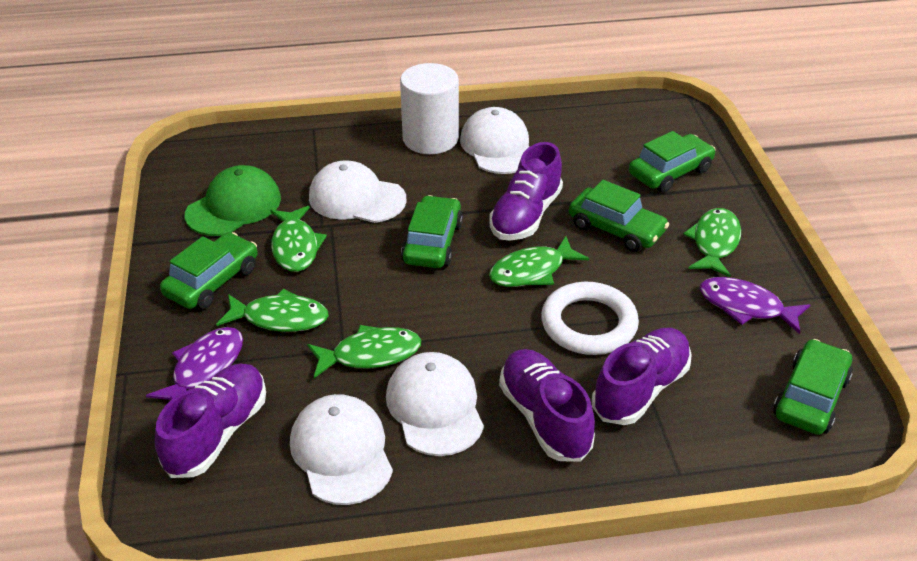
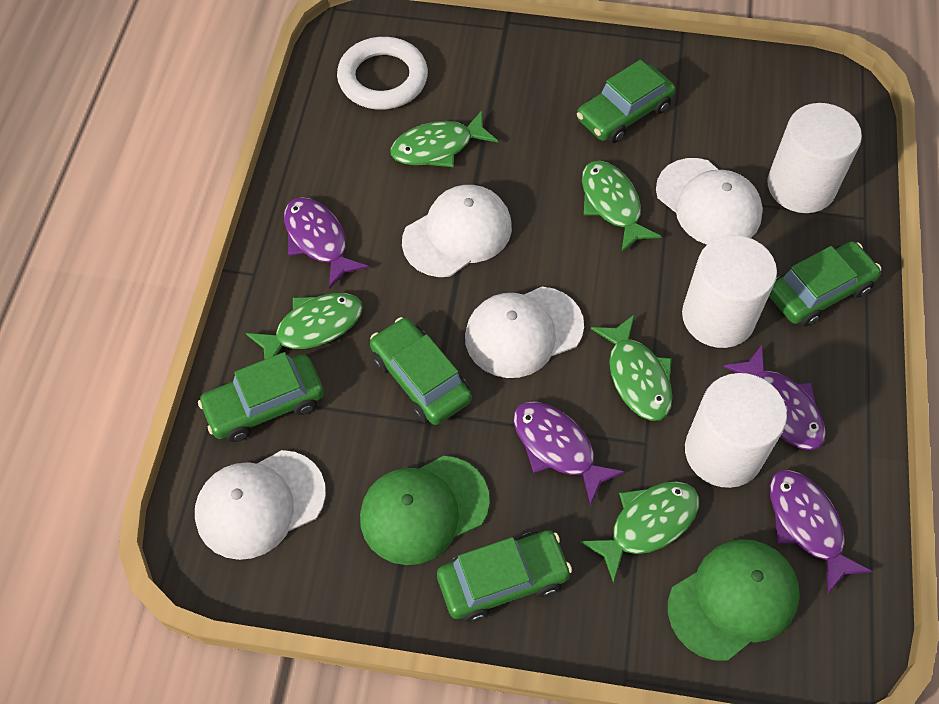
green cap: 1 -> 2
purple fish: 2 -> 4
purple shoe: 4 -> 0
white cylinder: 1 -> 3

